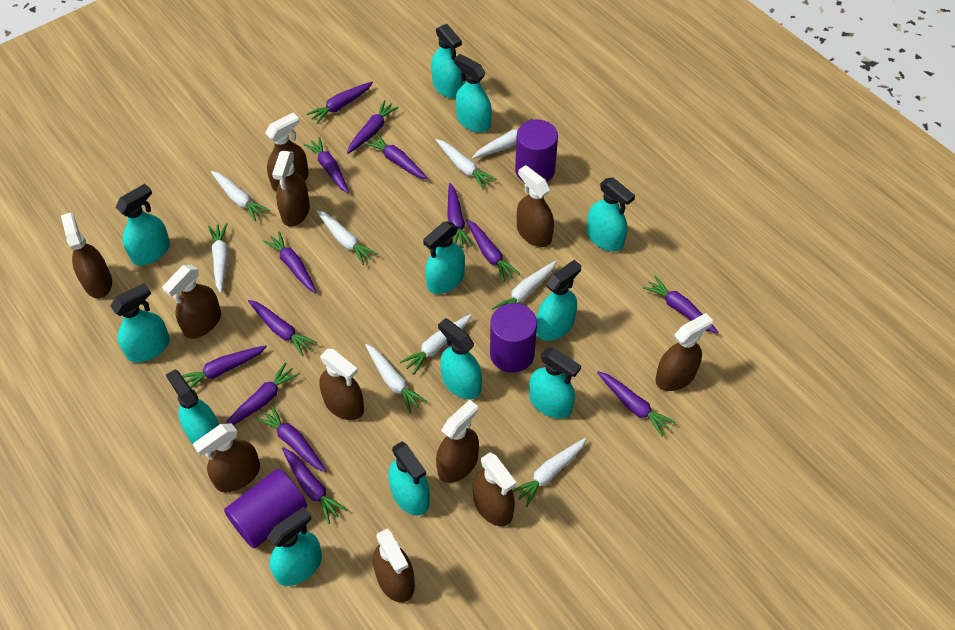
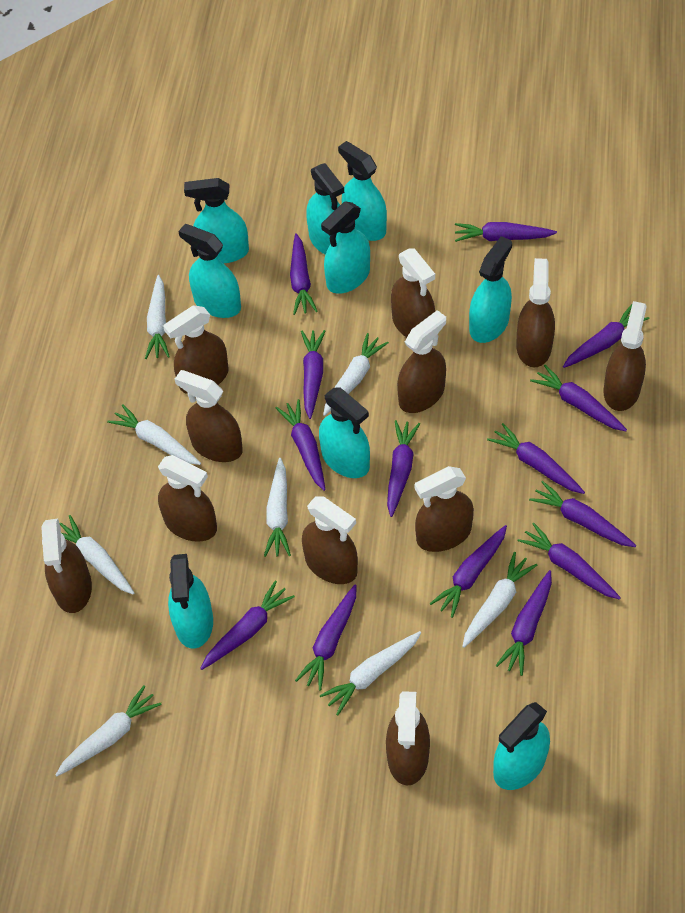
purple cylinder: 3 -> 0
turquoise spray bottle: 12 -> 9
white carrot: 9 -> 8

